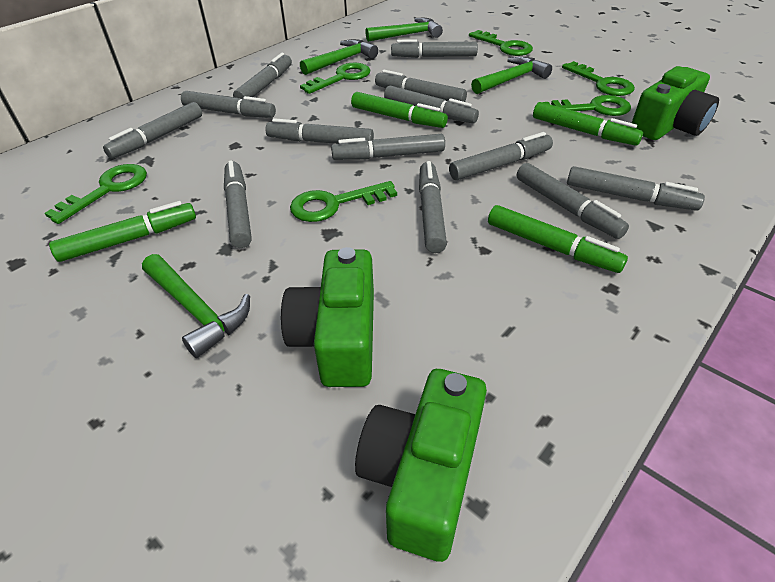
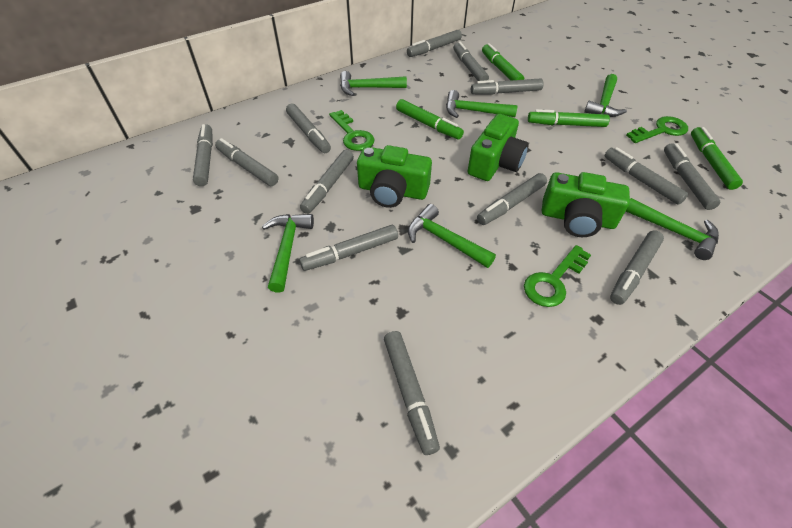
green hammer: 4 -> 6
green key: 6 -> 3

